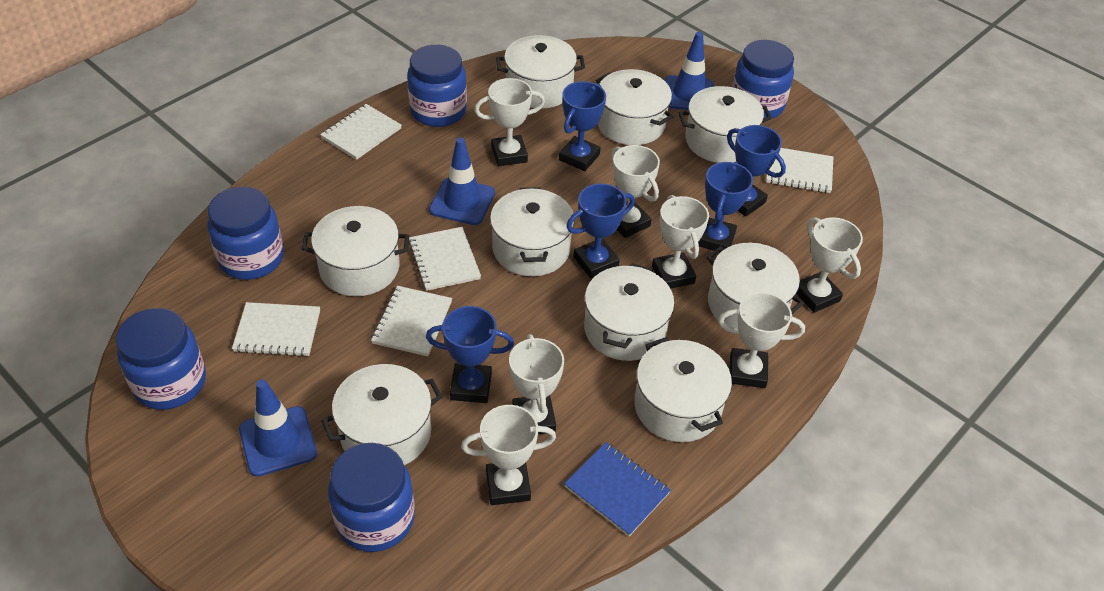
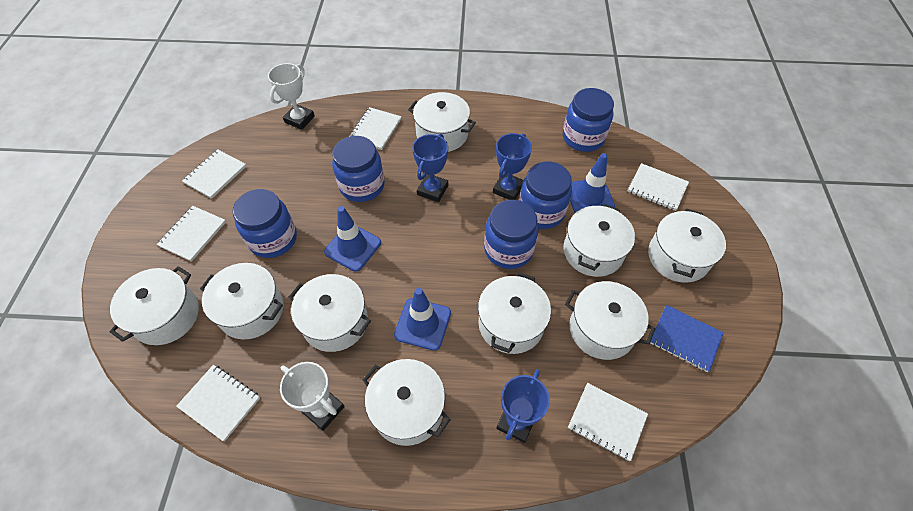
blue trophy: 5 -> 3
white notebook: 5 -> 6
white trophy: 7 -> 2

